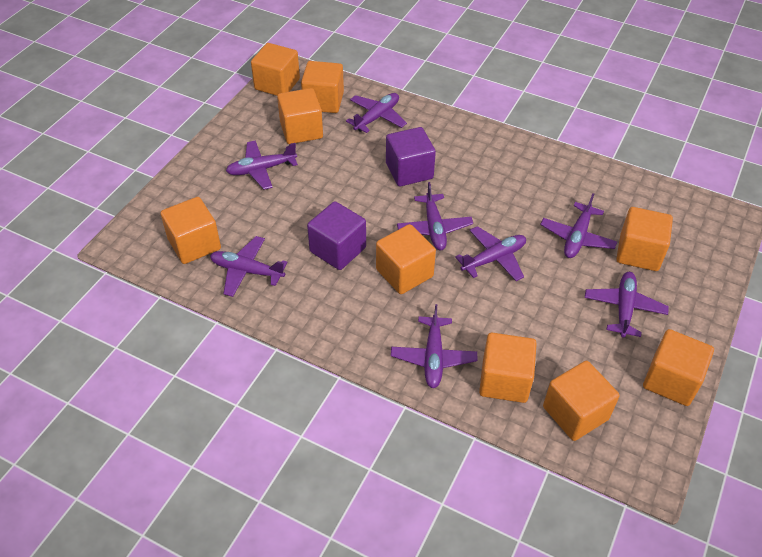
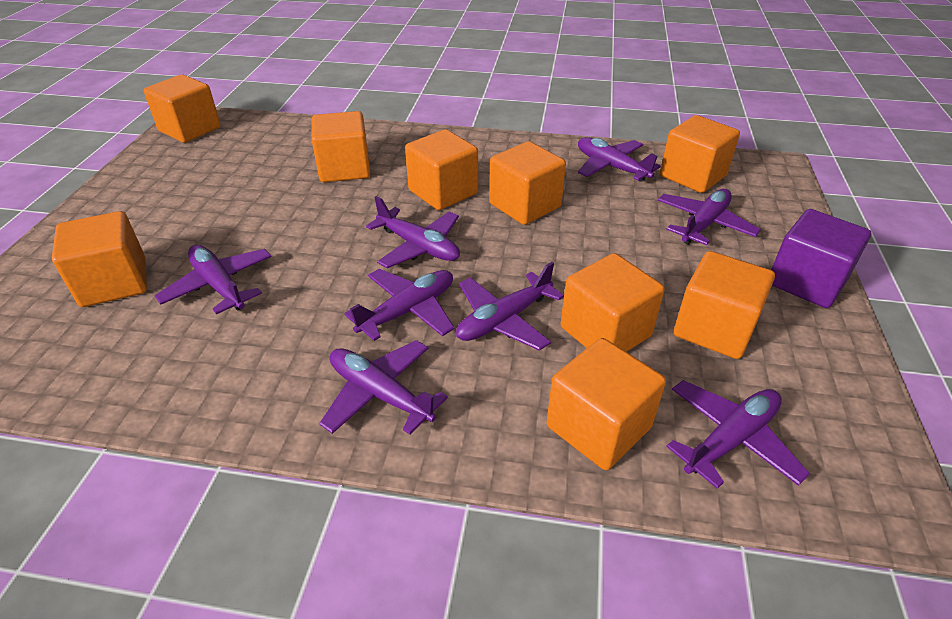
purple cube: 2 -> 1

